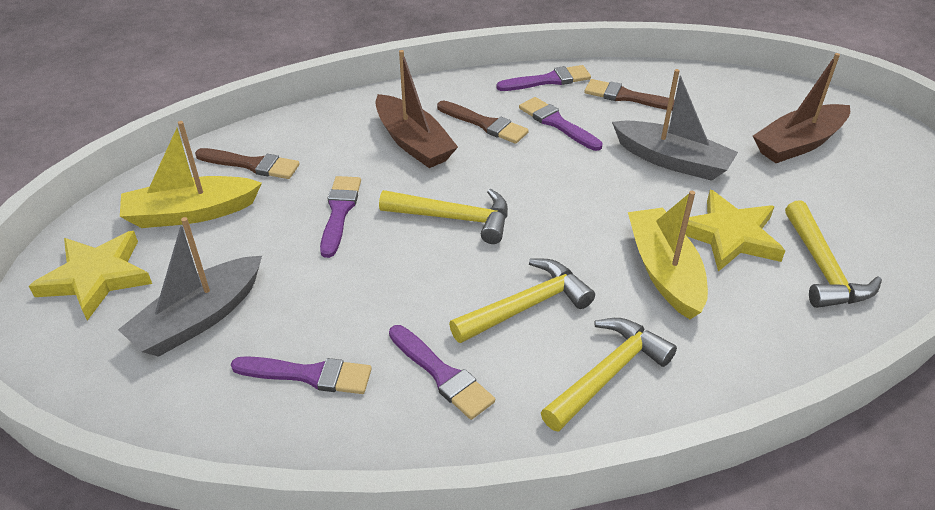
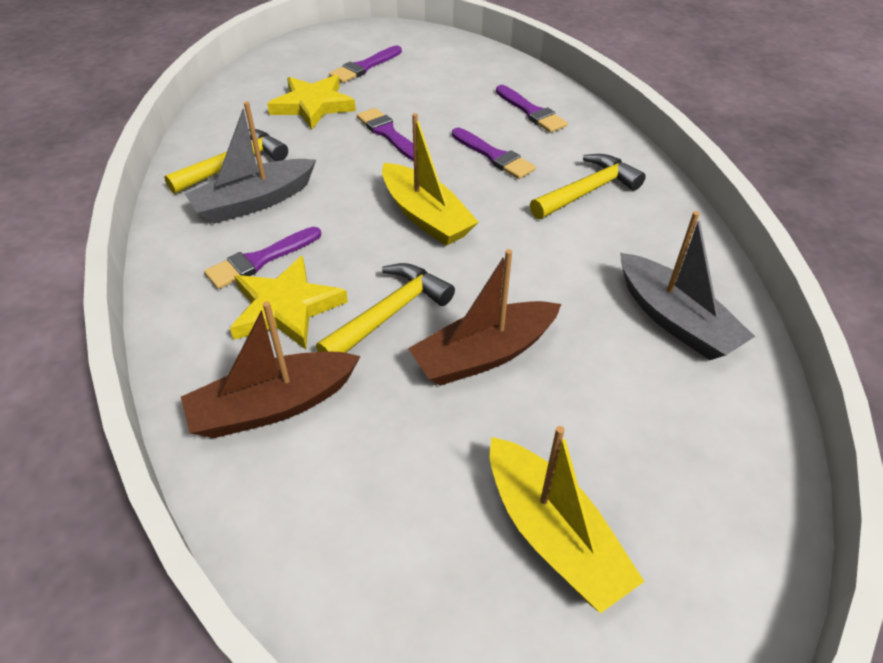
brown brush: 3 -> 0
yellow hammer: 4 -> 3

